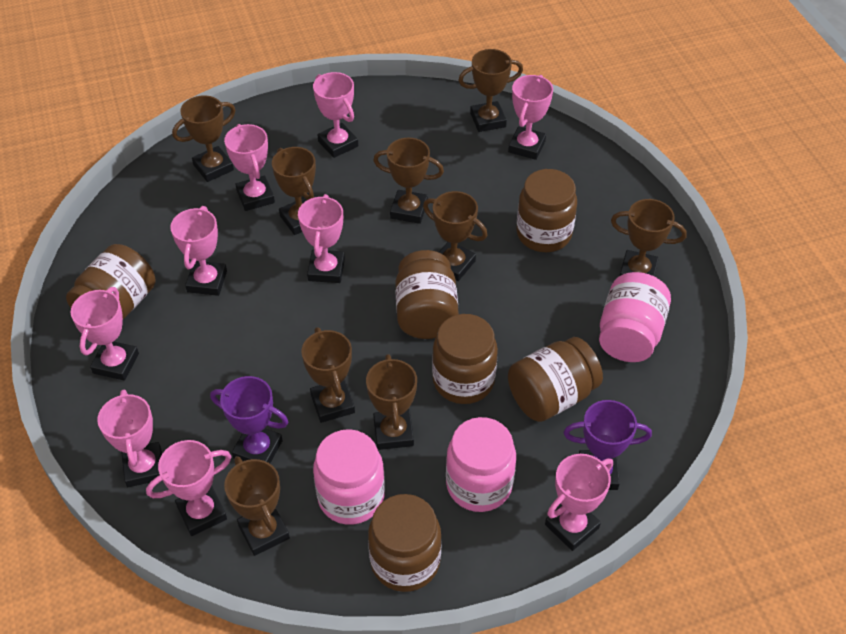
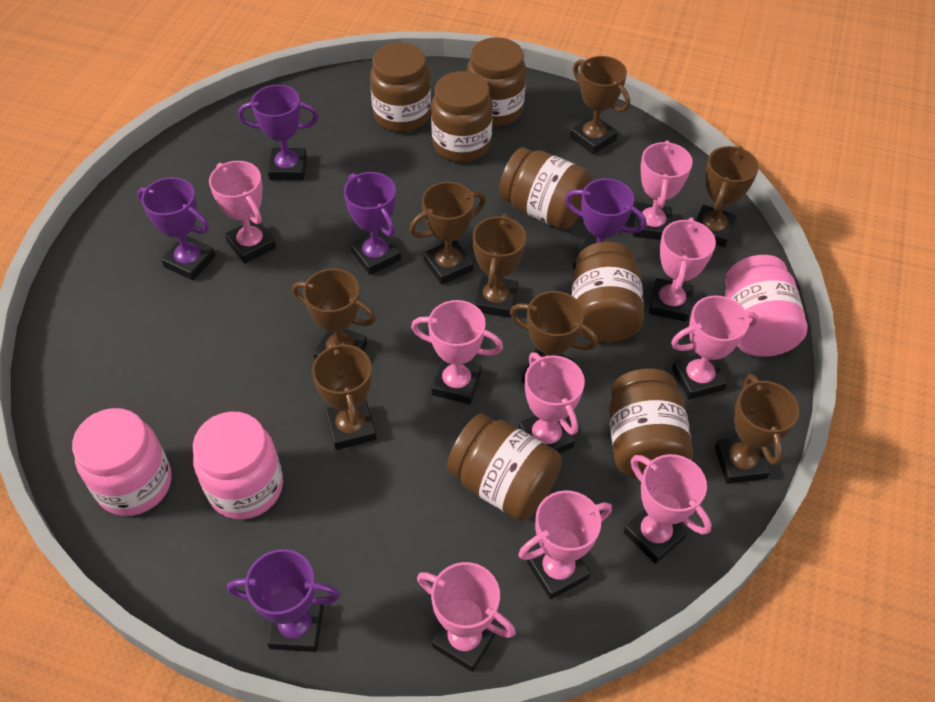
brown jar: 6 -> 7
brown trophy: 9 -> 8
purple trophy: 2 -> 5

